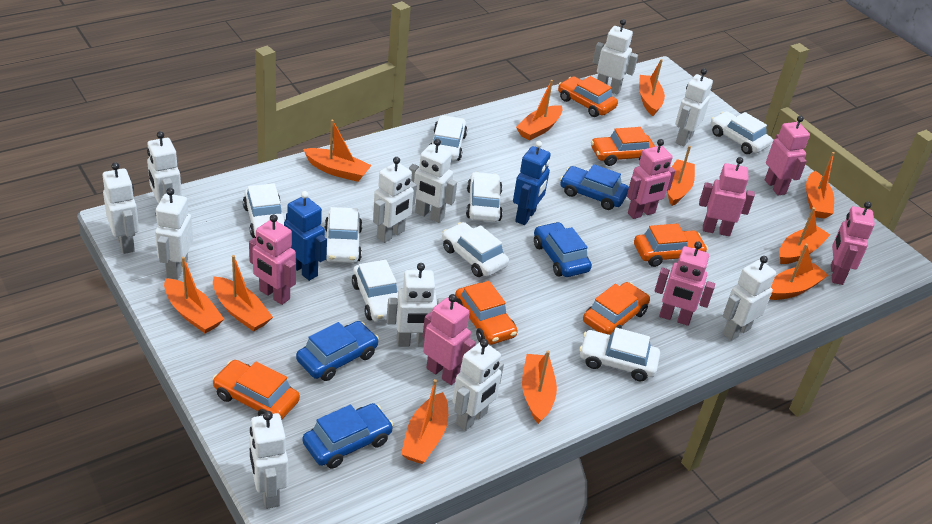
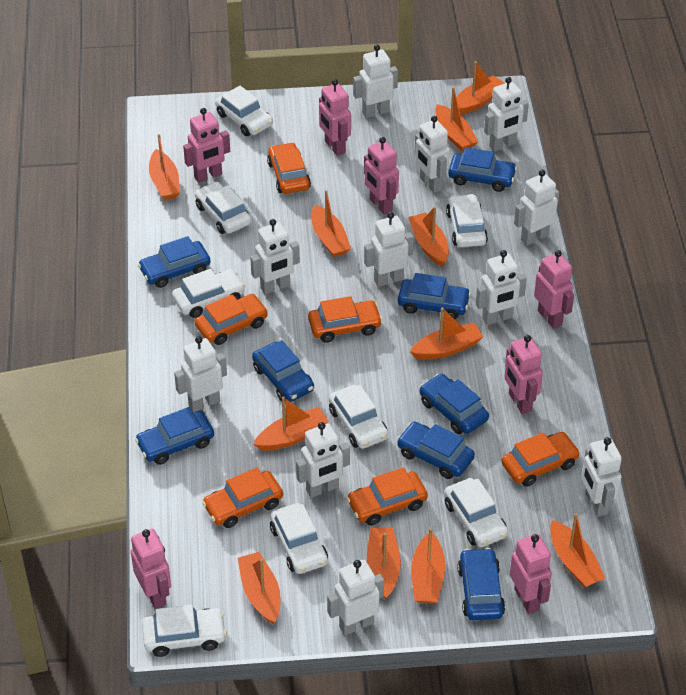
blue car: 4 -> 8
blue robot: 2 -> 0

